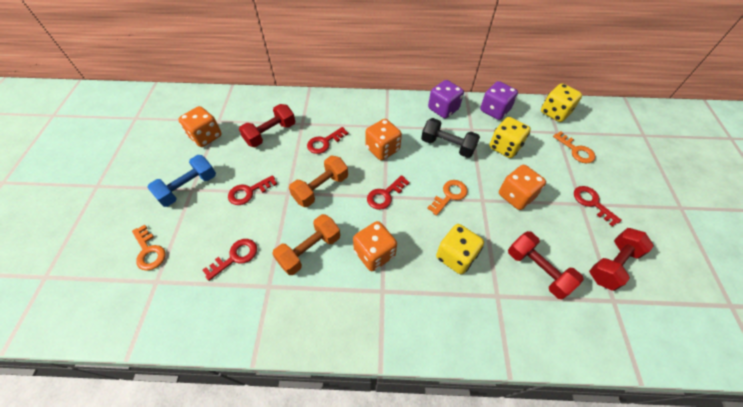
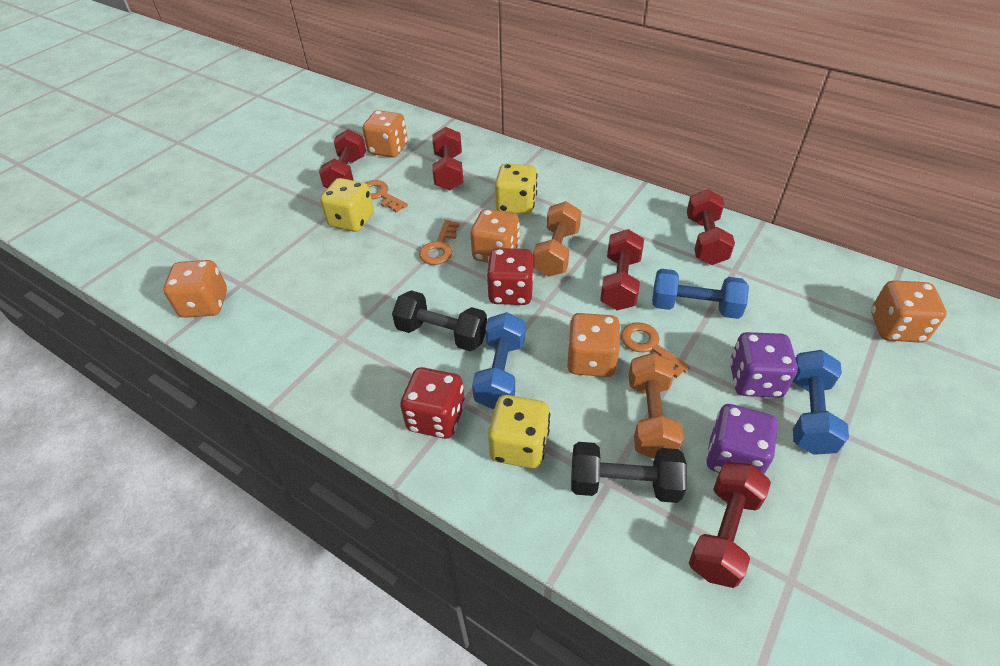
black dumbbell: 1 -> 2
blue dumbbell: 1 -> 3
orange dice: 4 -> 5
red dice: 0 -> 2
red dumbbell: 3 -> 5
red key: 5 -> 0

